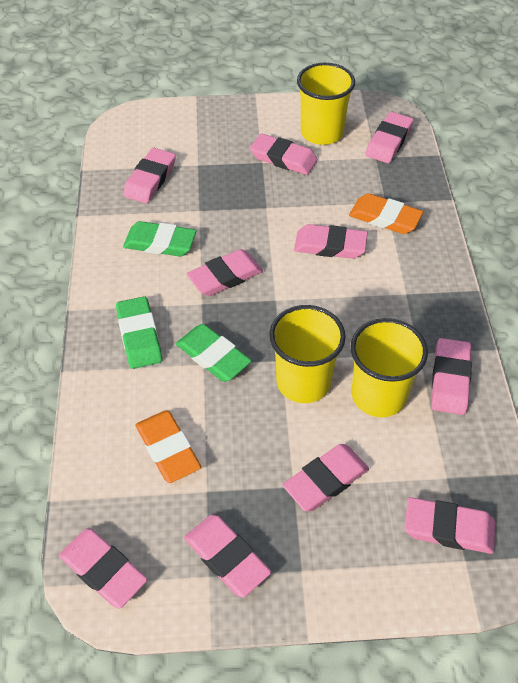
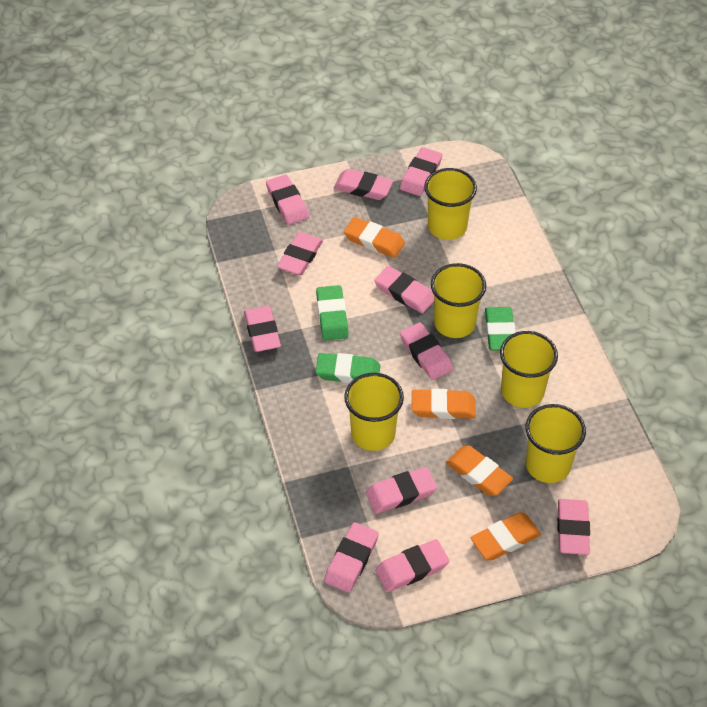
orange eraser: 2 -> 4
pink eraser: 10 -> 11
yellow cup: 3 -> 5

